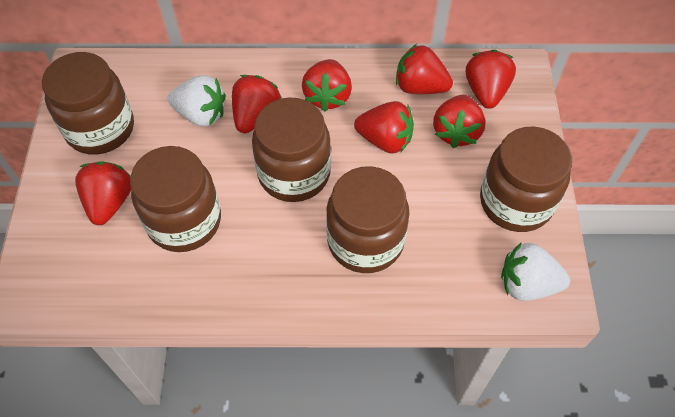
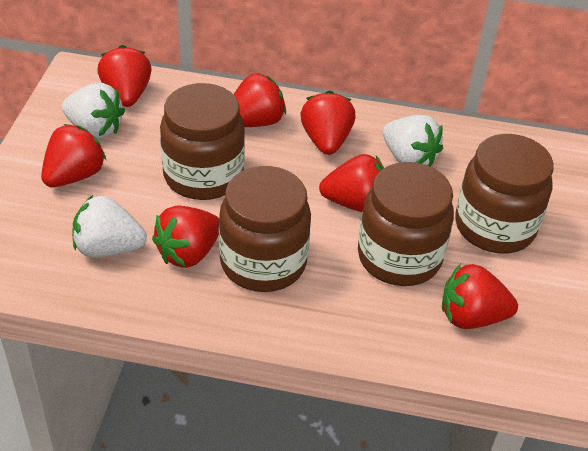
brown jar: 5 -> 4
white strawberry: 2 -> 3

